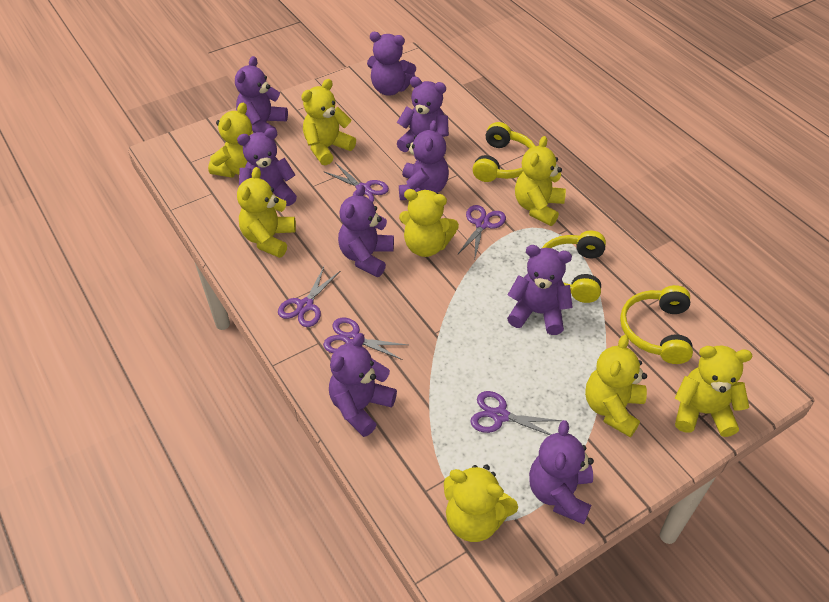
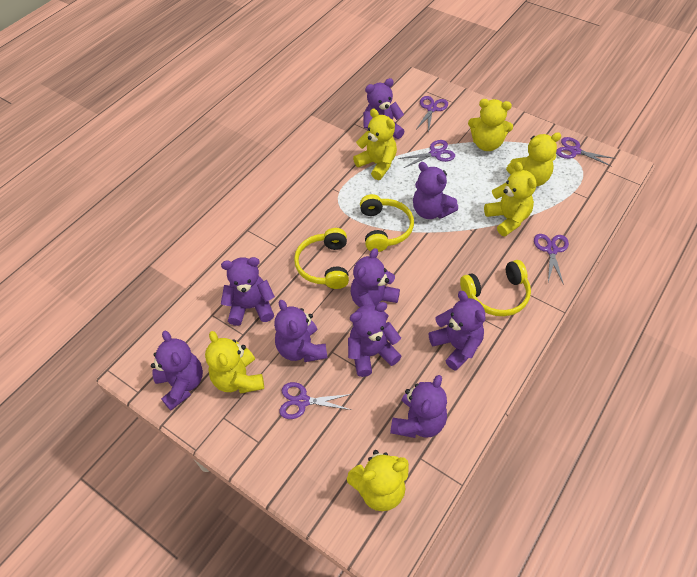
yellow teddy bear: 8 -> 6

